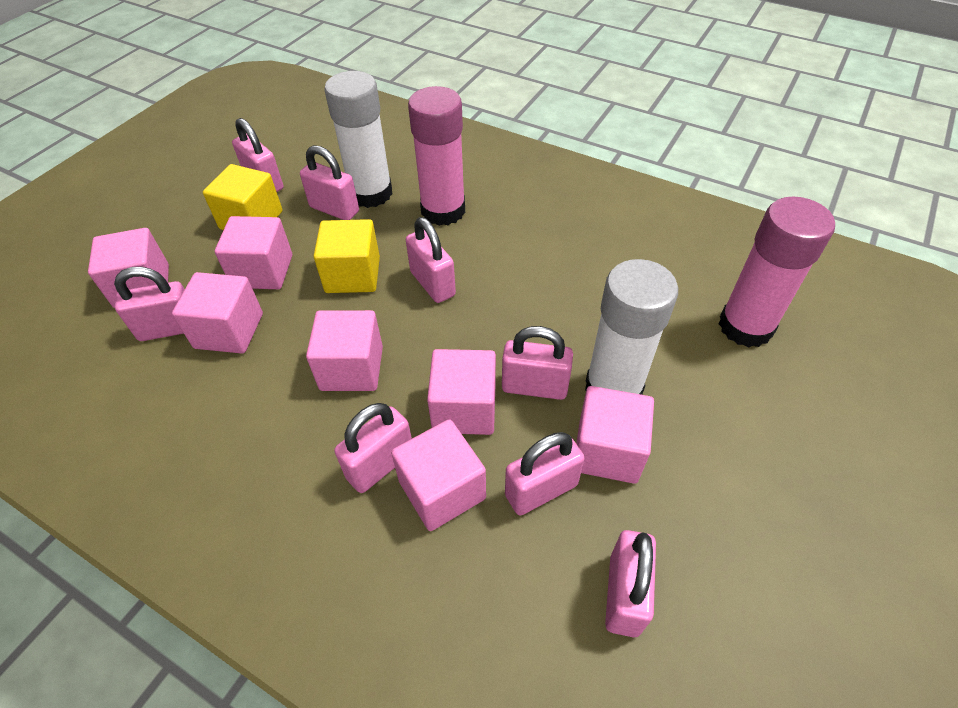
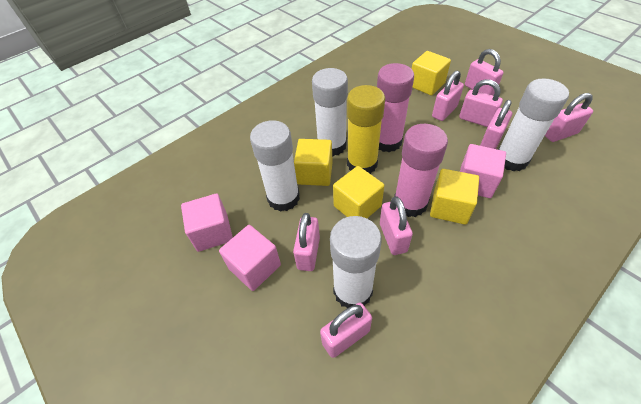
pink cube: 7 -> 3
white glue stick: 2 -> 4
yellow cube: 2 -> 4
yellow glue stick: 0 -> 1

